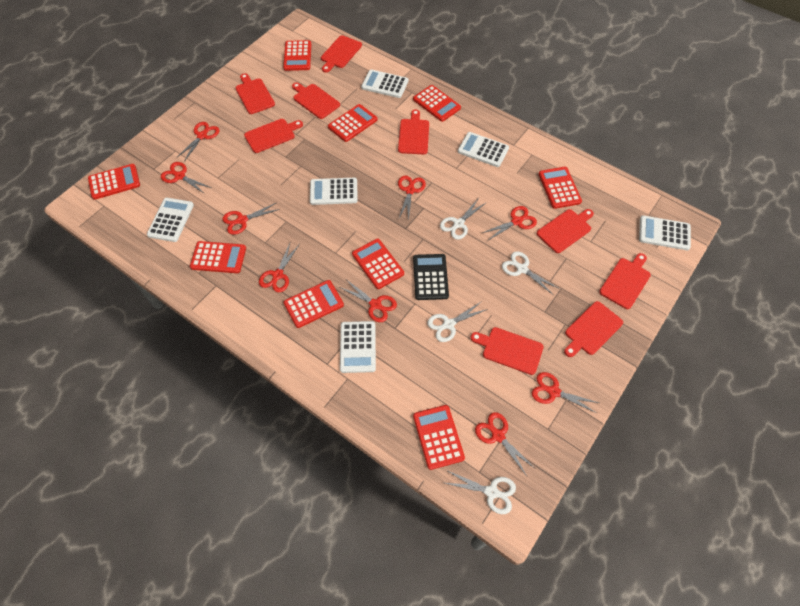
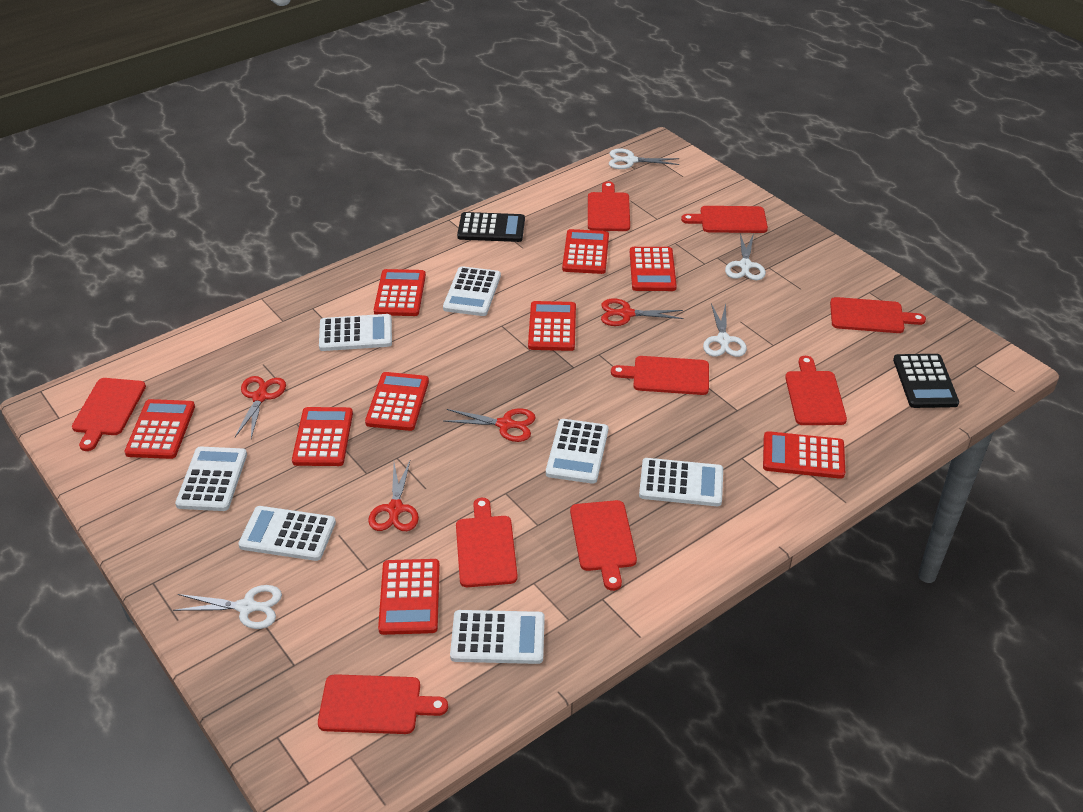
black calculator: 1 -> 2
red scissors: 9 -> 4
white calculator: 6 -> 7

